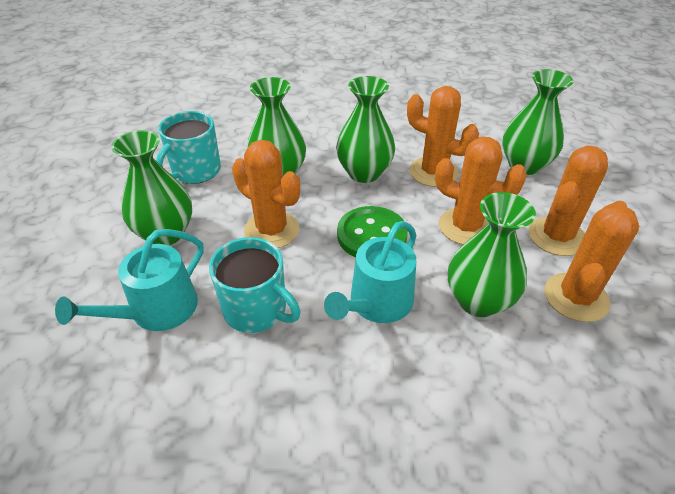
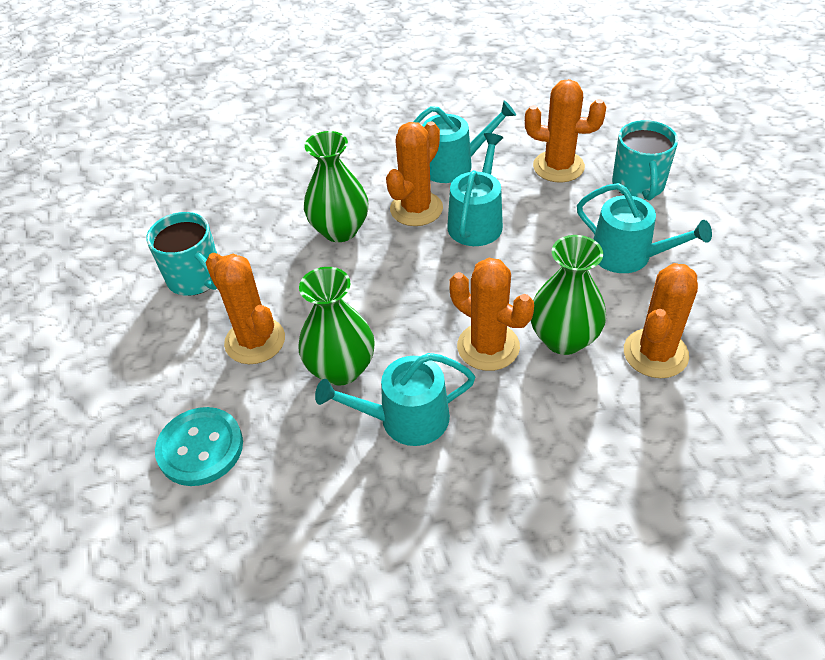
green button: 1 -> 0
green vase: 5 -> 3
turquoise button: 0 -> 1
turquoise watering can: 2 -> 4

